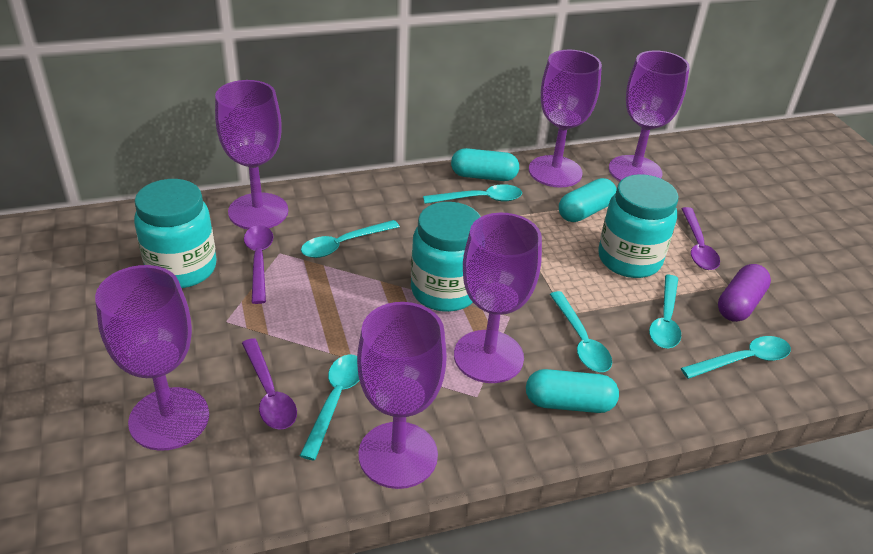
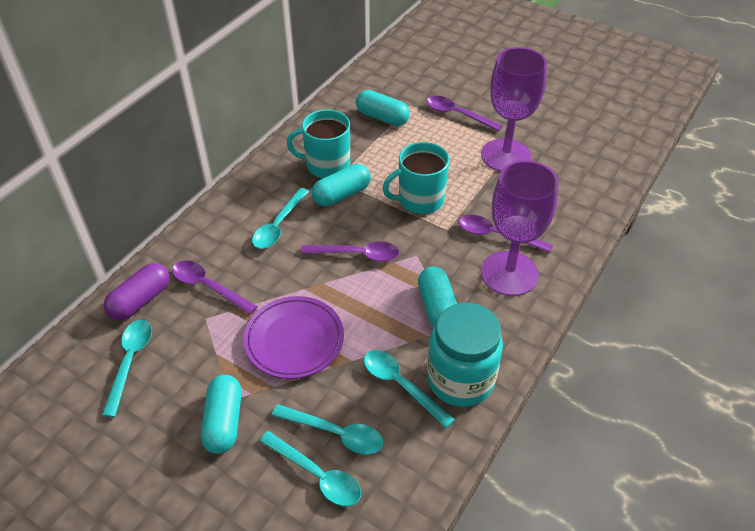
purple goblet: 6 -> 2
purple plate: 0 -> 1
purple spoon: 3 -> 4
turquoise capsule: 3 -> 4
turquoise jar: 3 -> 1
turquoise mug: 0 -> 2
turquoise spoon: 6 -> 5

